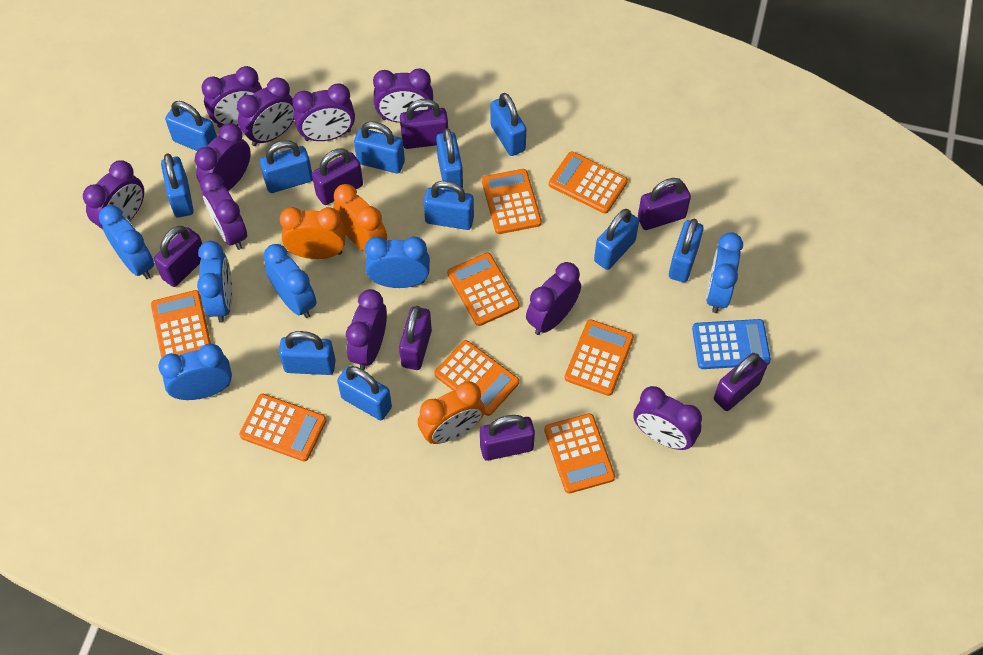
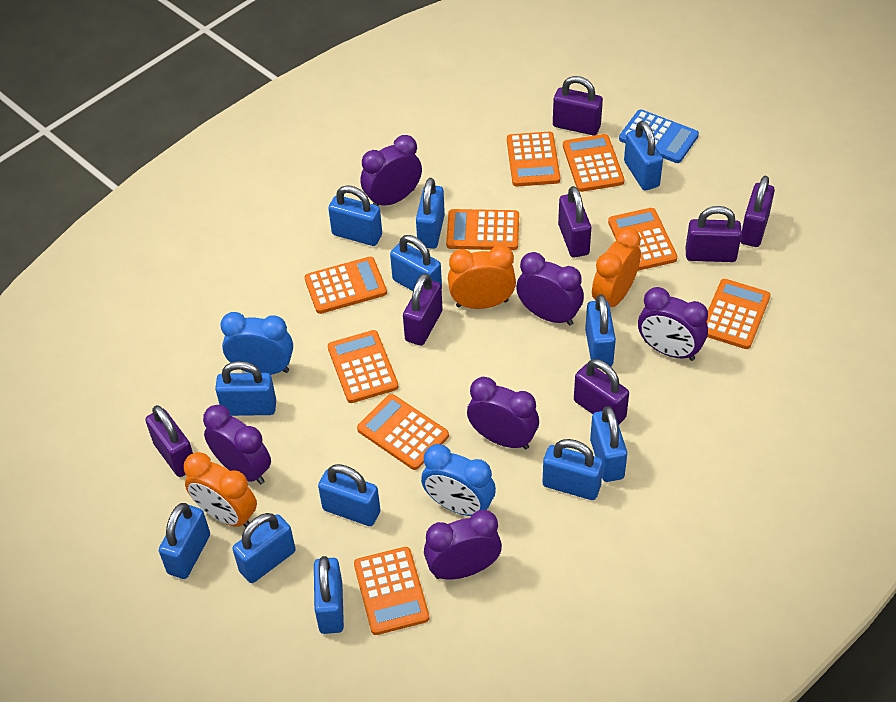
blue clock: 6 -> 2
blue padlock: 11 -> 12
orange calculator: 8 -> 9
purple clock: 10 -> 6

